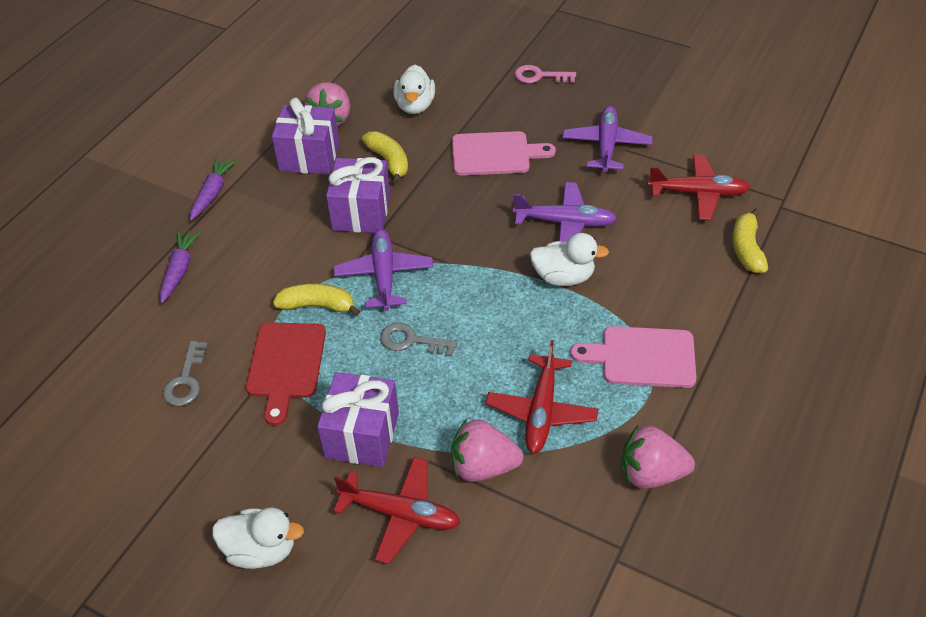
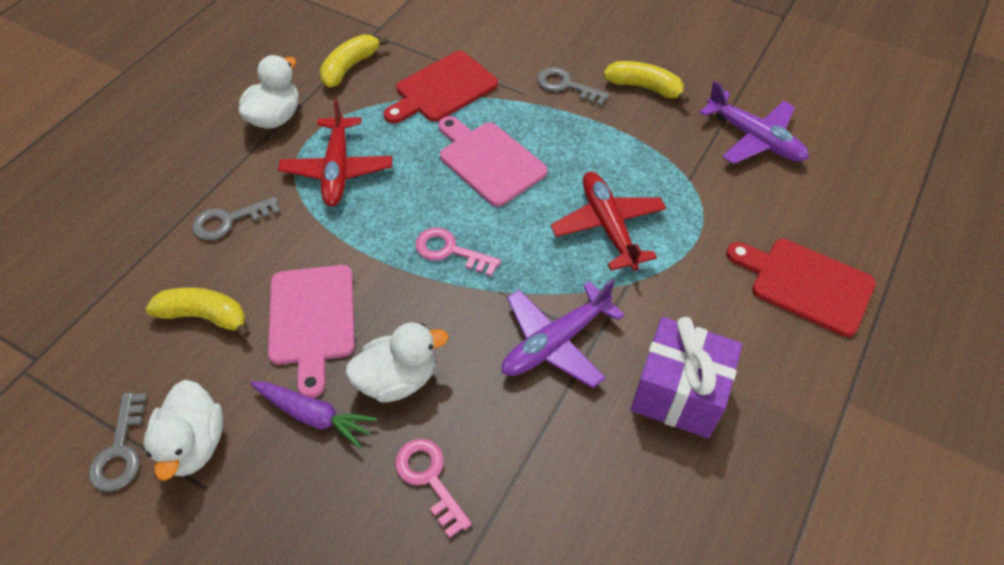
grey key: 2 -> 3
pink key: 1 -> 2
pink strawberry: 3 -> 0
purple carrot: 2 -> 1
purple gift: 3 -> 1
purple plane: 3 -> 2
red cutting board: 1 -> 2
red plane: 3 -> 2

